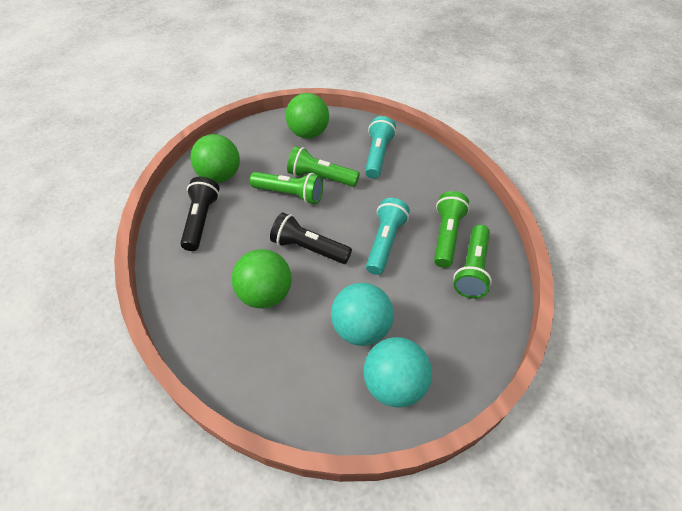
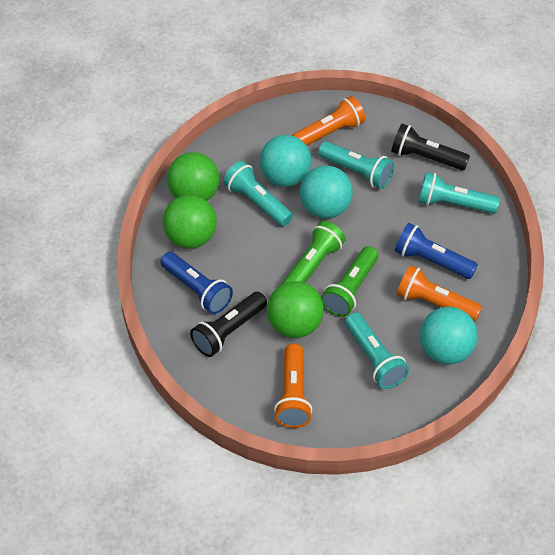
blue flashlight: 0 -> 2
green flashlight: 4 -> 2
orange flashlight: 0 -> 3
turquoise ball: 2 -> 3
turquoise flashlight: 2 -> 4

